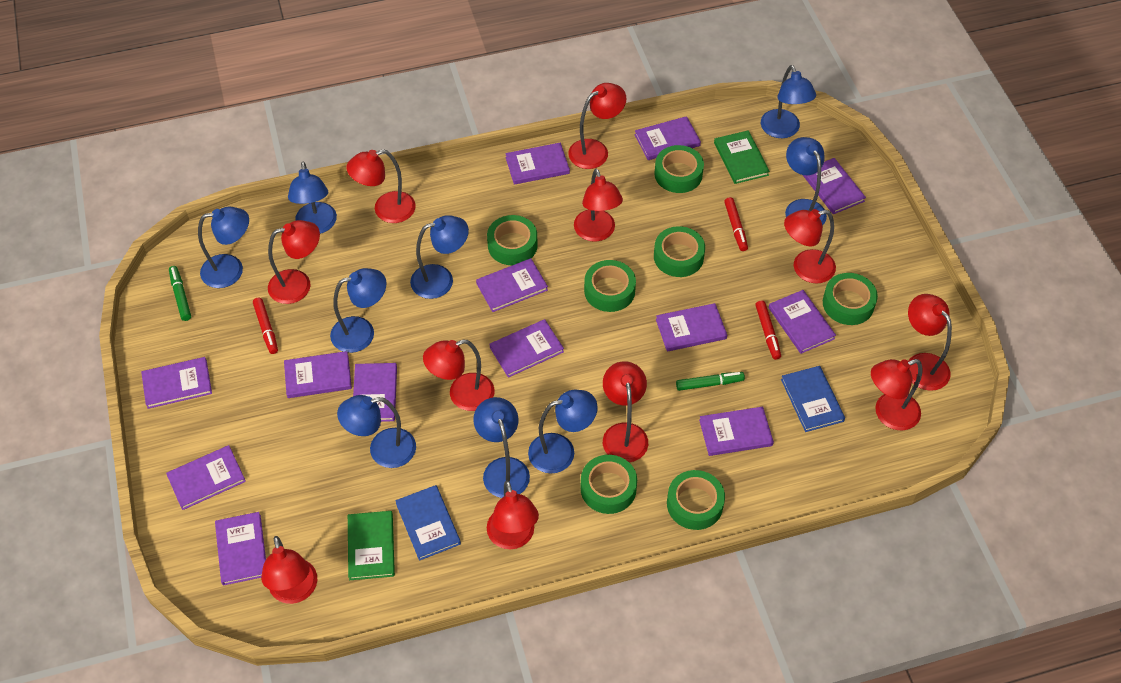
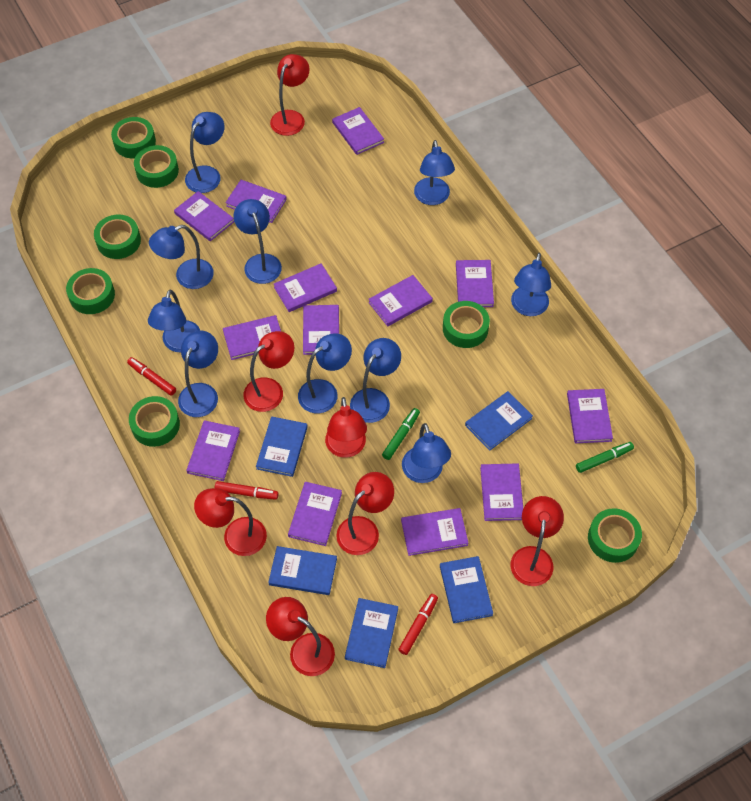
blue book: 2 -> 5
blue lamp: 9 -> 10
green book: 2 -> 0
red lamp: 11 -> 7

